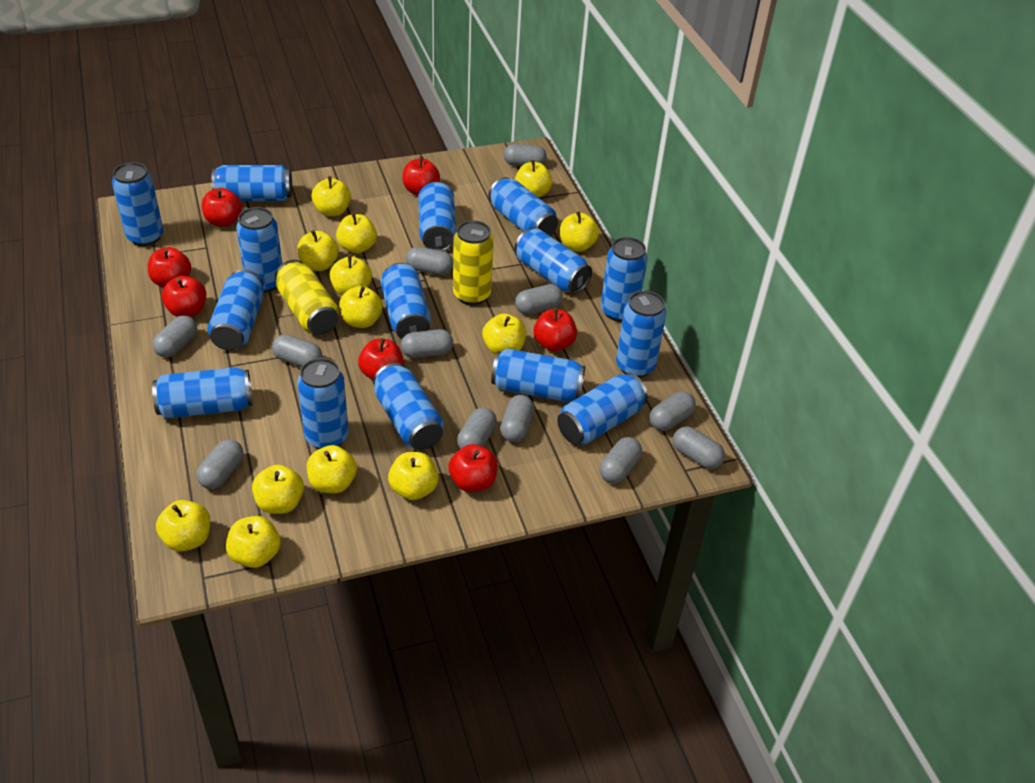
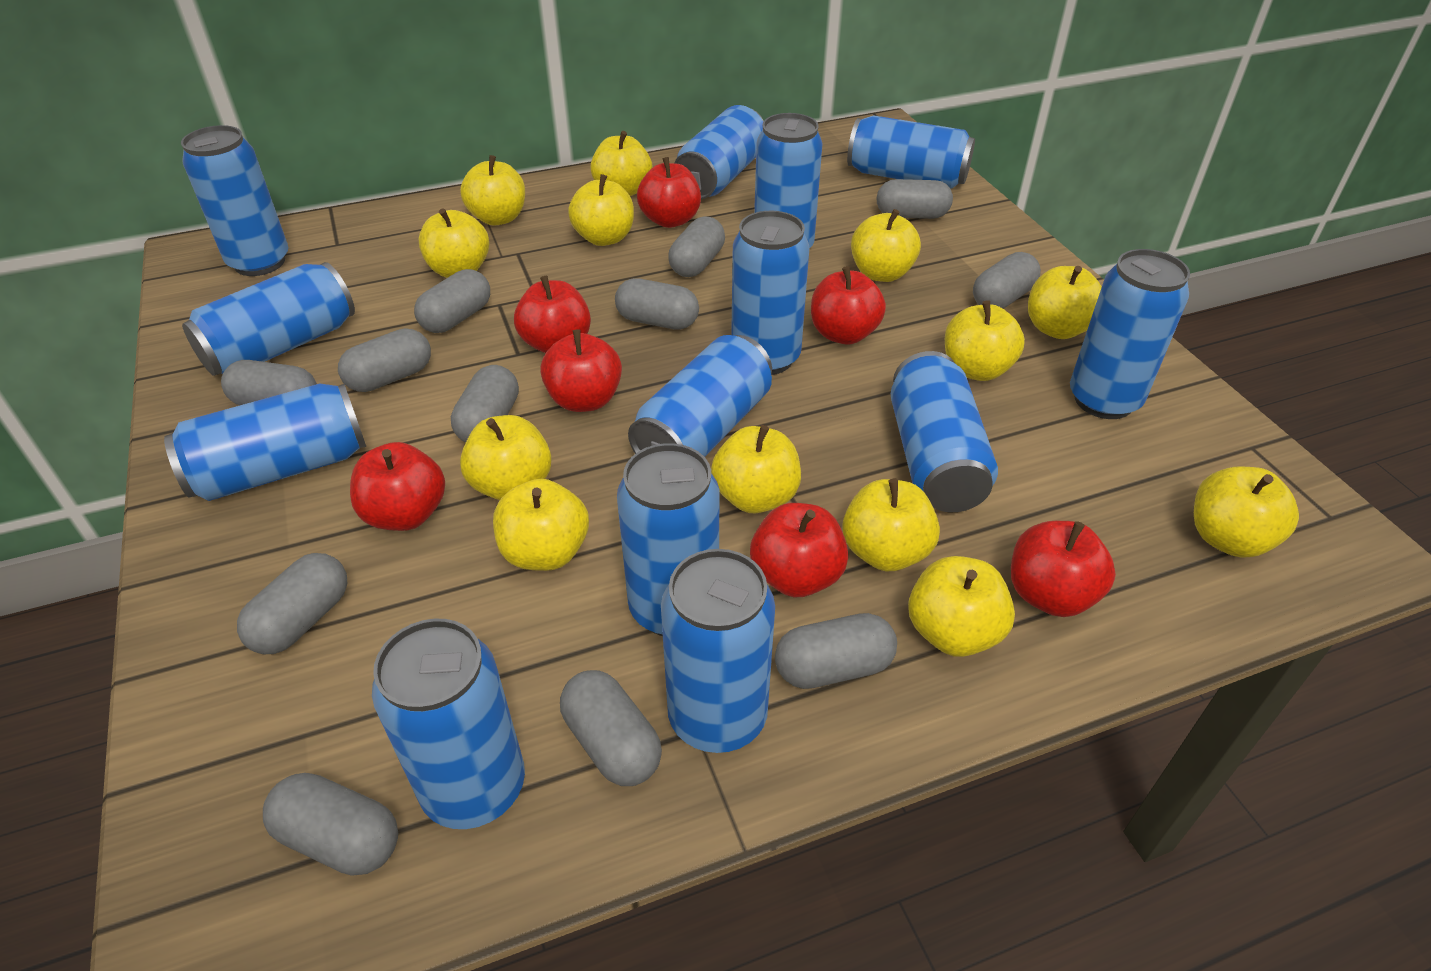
blue can: 15 -> 13
yellow can: 2 -> 0

